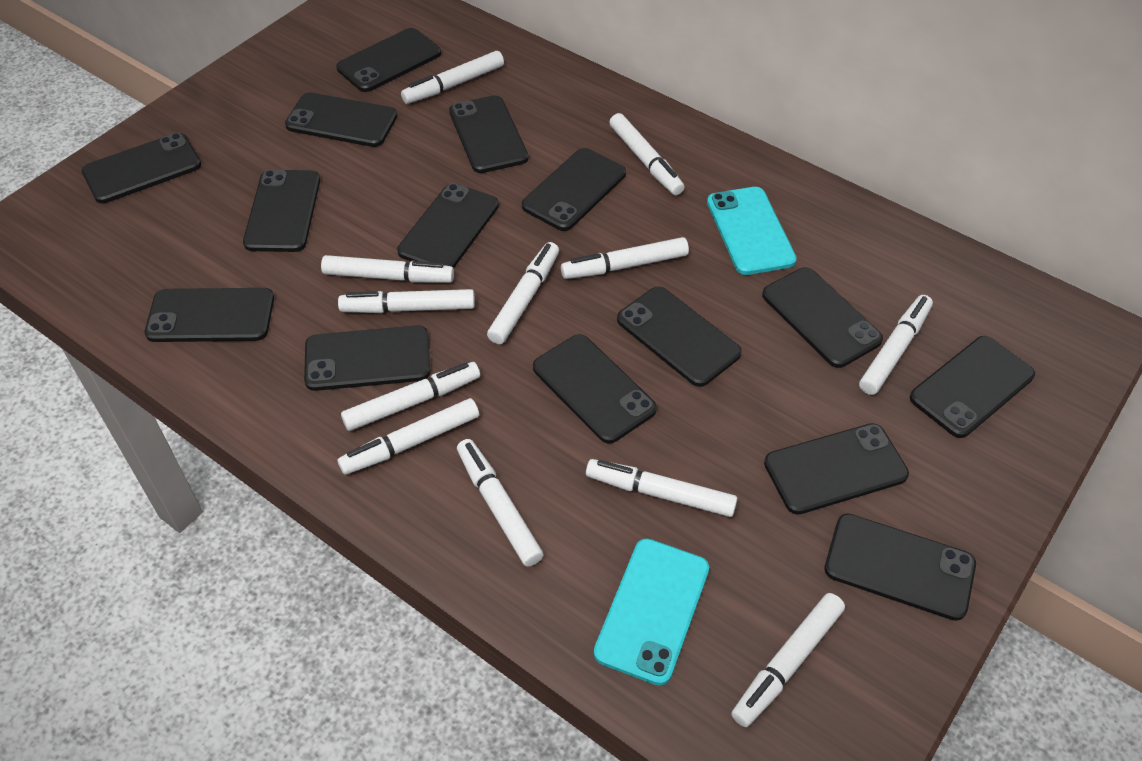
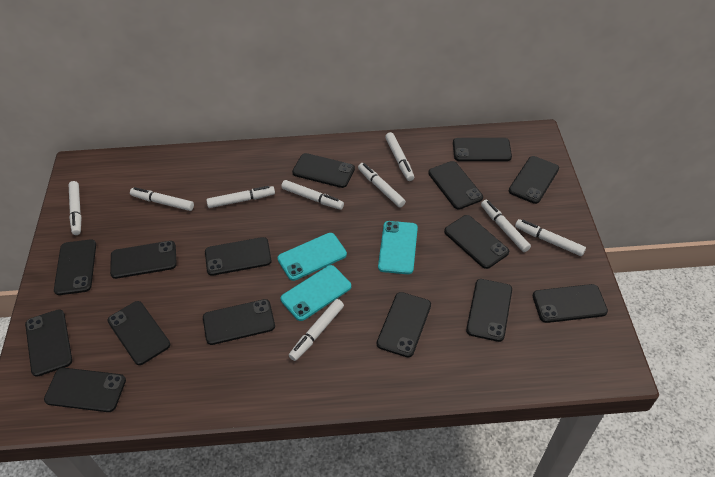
turquoise phone: 2 -> 3
white marker: 12 -> 9

